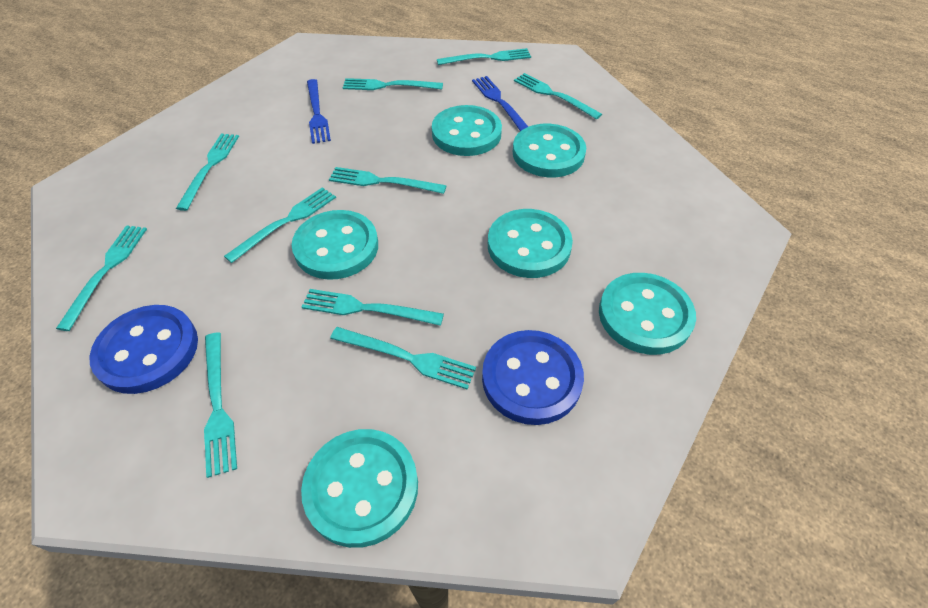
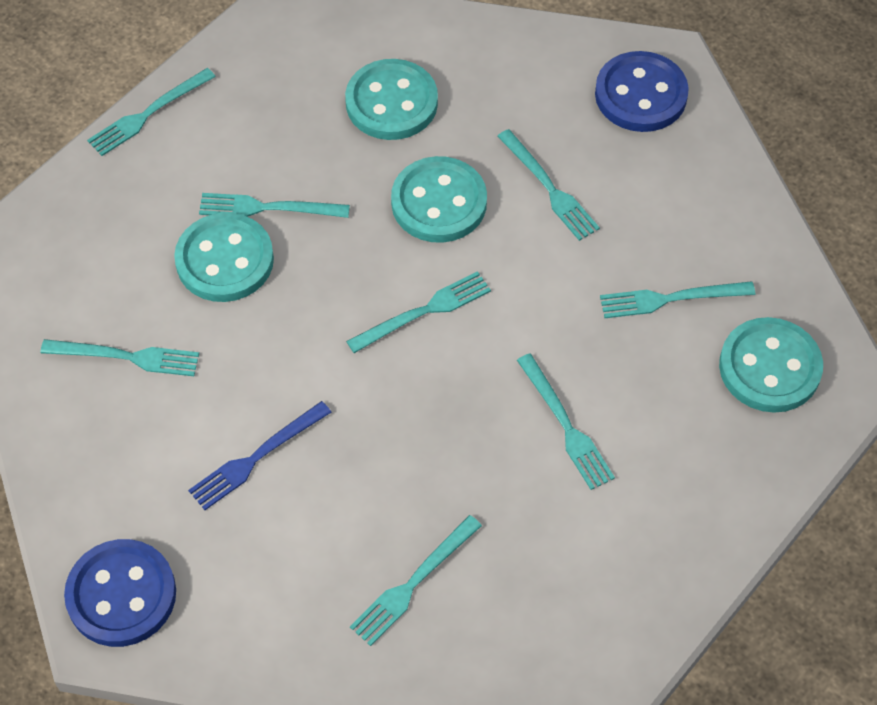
blue fork: 2 -> 1
turquoise button: 6 -> 4
turquoise fork: 10 -> 8

